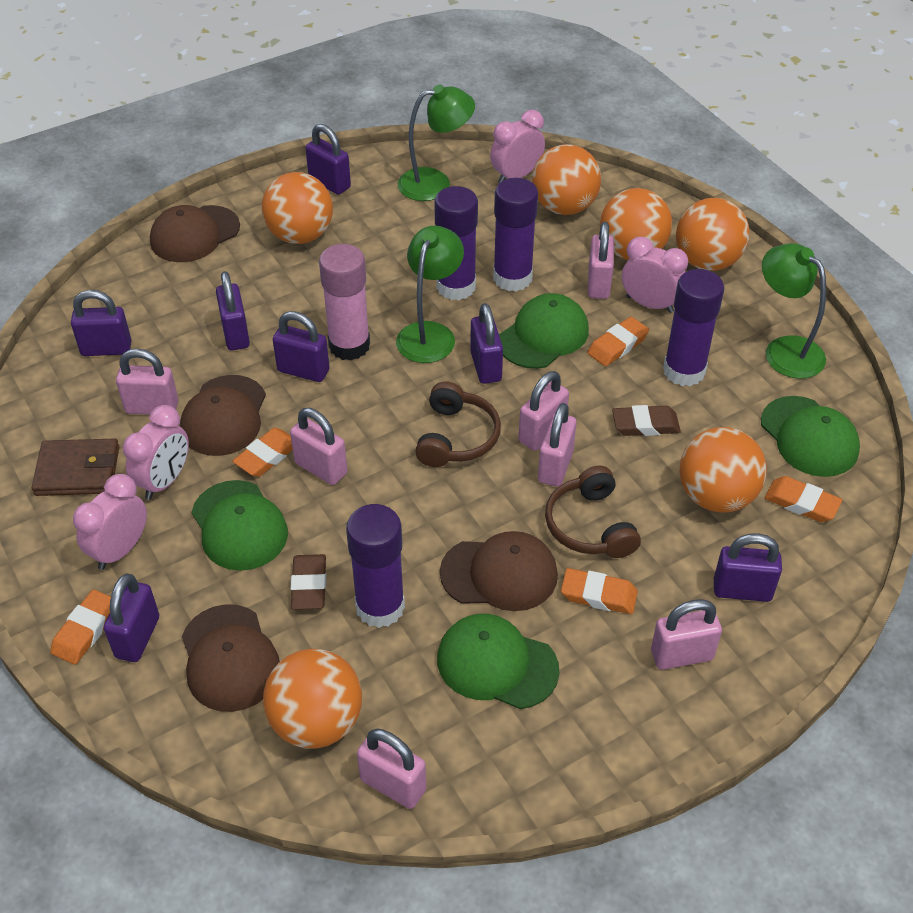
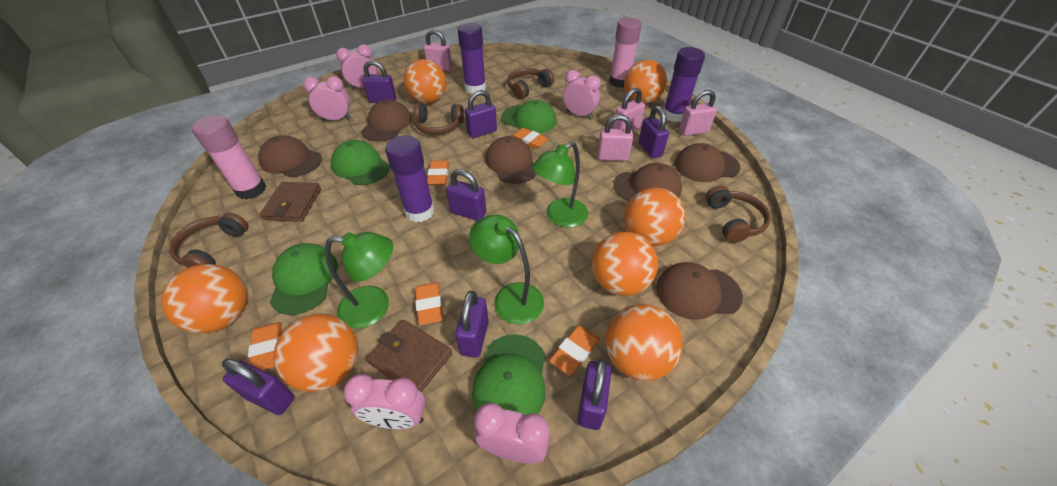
brown cap: 4 -> 6
brown eraser: 2 -> 0
brown headphones: 2 -> 4
brown wallet: 1 -> 2
orange ball: 6 -> 7
pink clock: 4 -> 5
pink glue stick: 1 -> 2
pink padlock: 7 -> 4
purple glue stick: 4 -> 3

